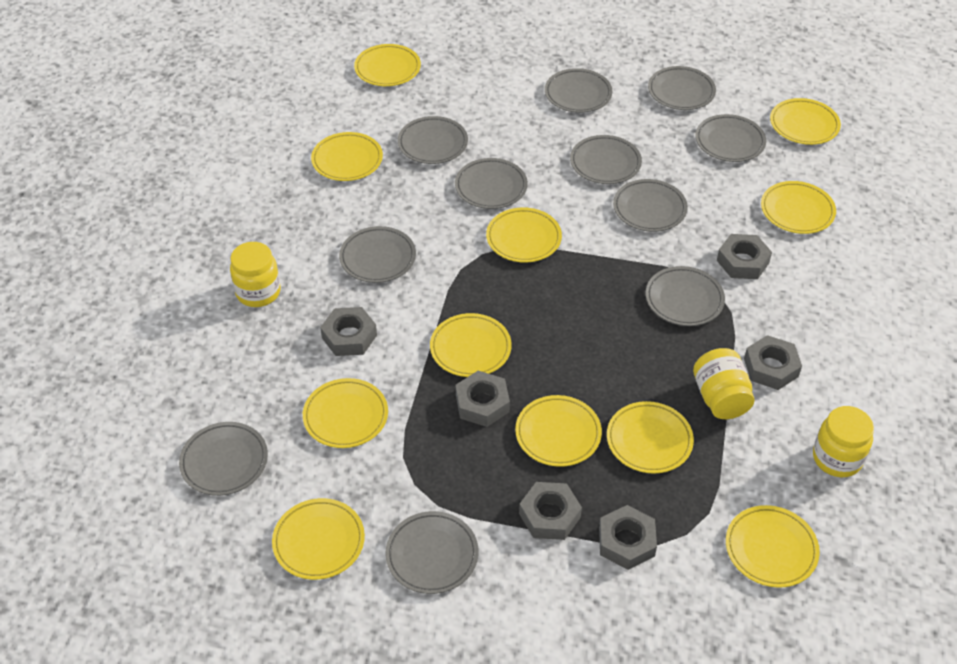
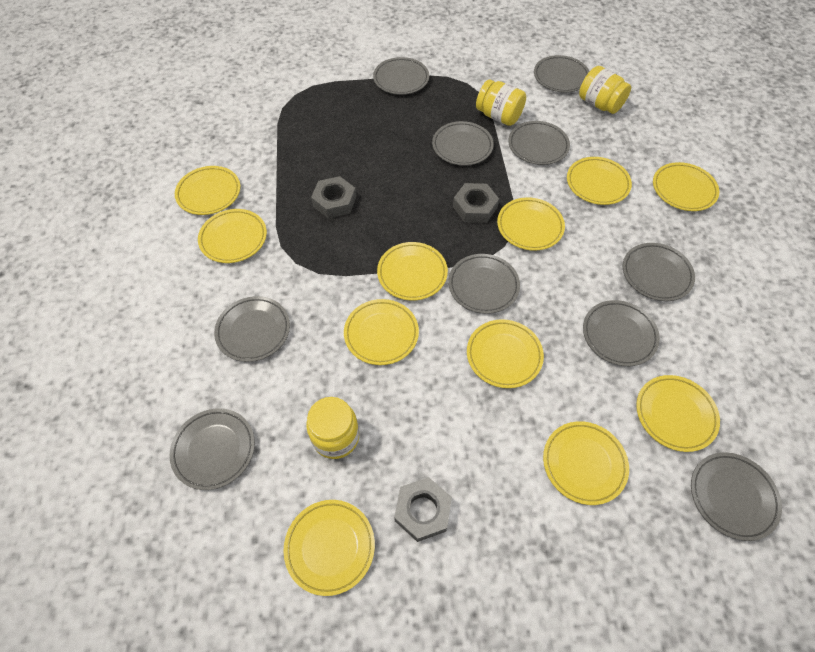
grey nut: 6 -> 3
grey plate: 11 -> 10

